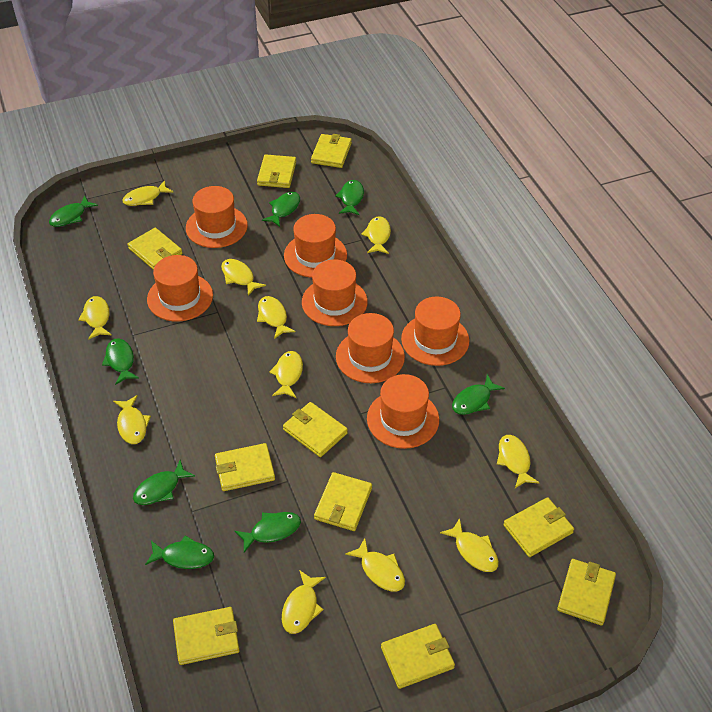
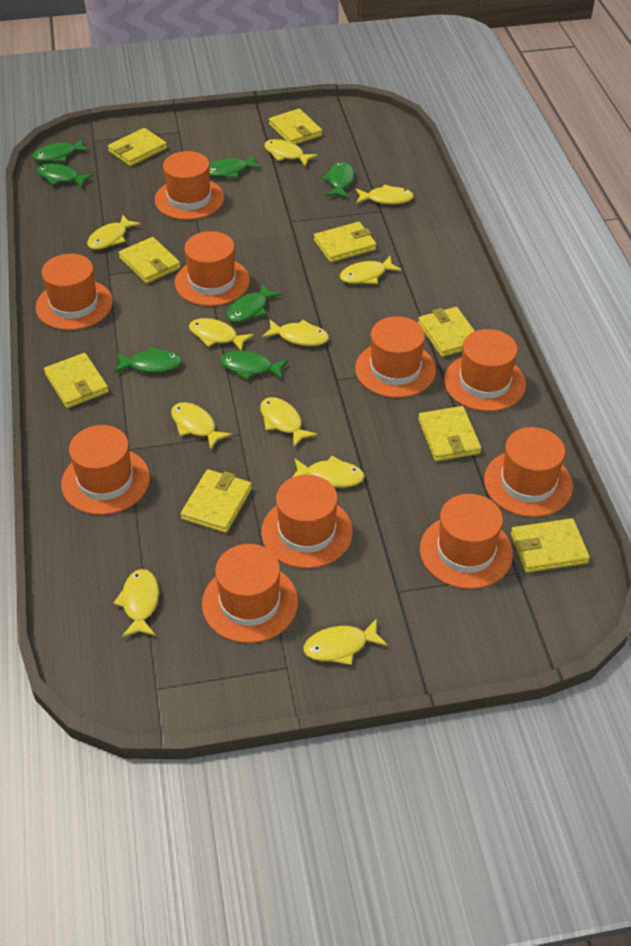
green fish: 8 -> 7
orange hat: 7 -> 10
yellow wallet: 10 -> 9

